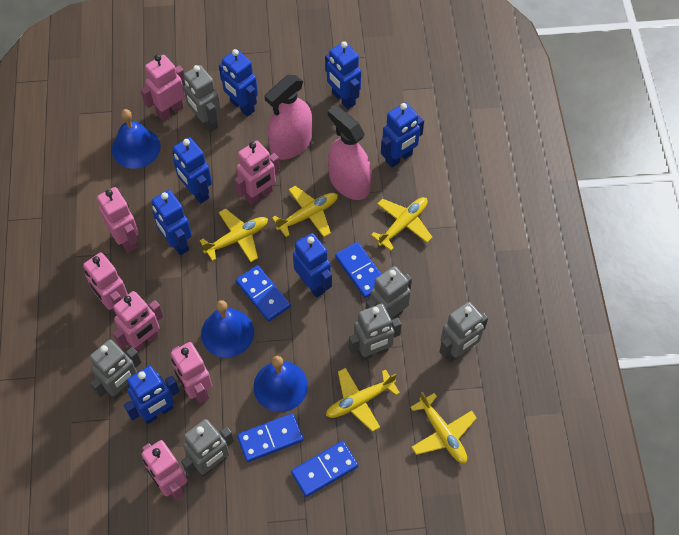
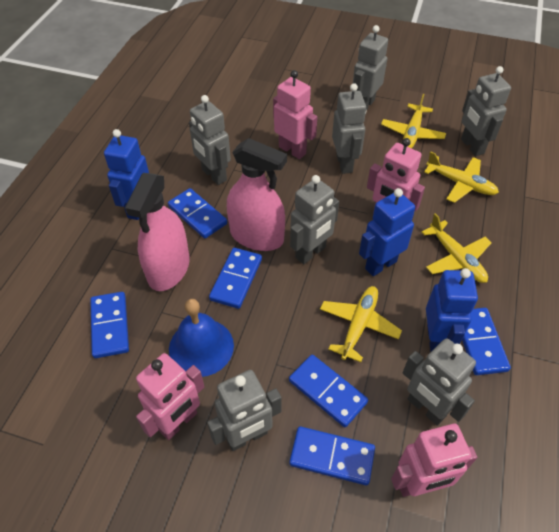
blue bell: 3 -> 1
blue domino: 4 -> 6
blue robot: 7 -> 3
grey robot: 6 -> 7
pink robot: 7 -> 4
yellow plane: 5 -> 4

